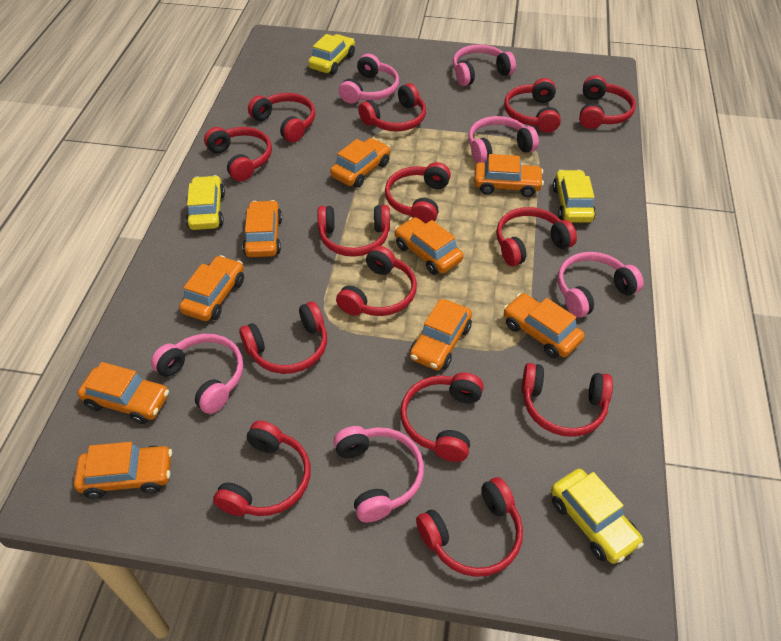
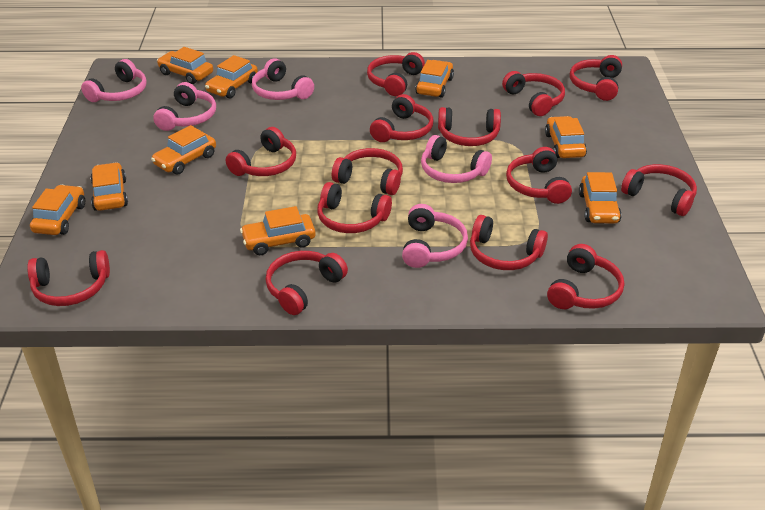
pink headphones: 6 -> 5
yellow car: 4 -> 0

